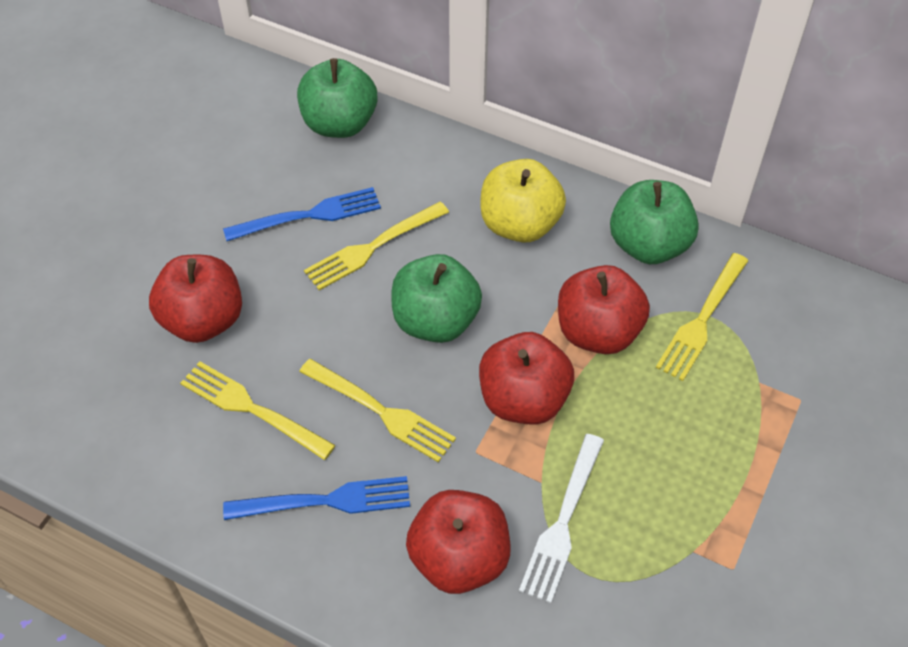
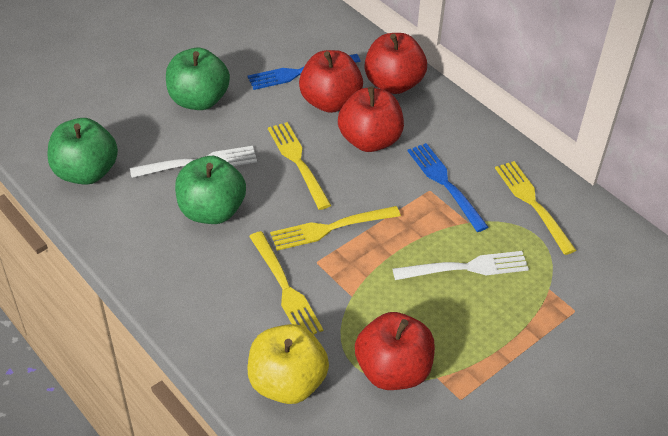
white fork: 1 -> 2

